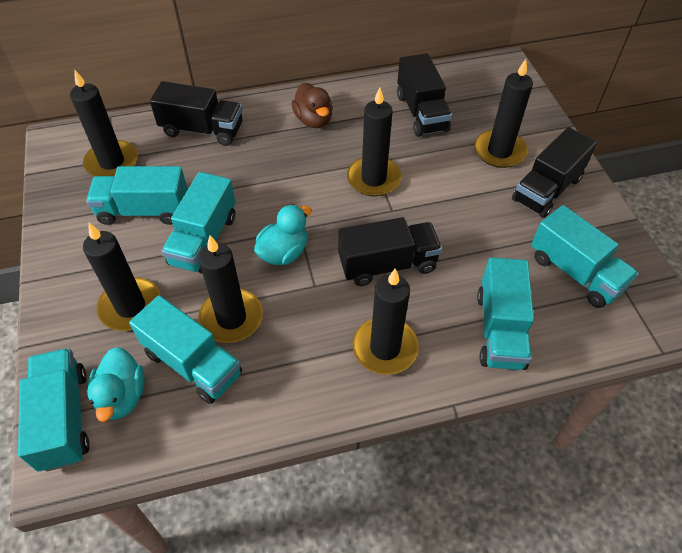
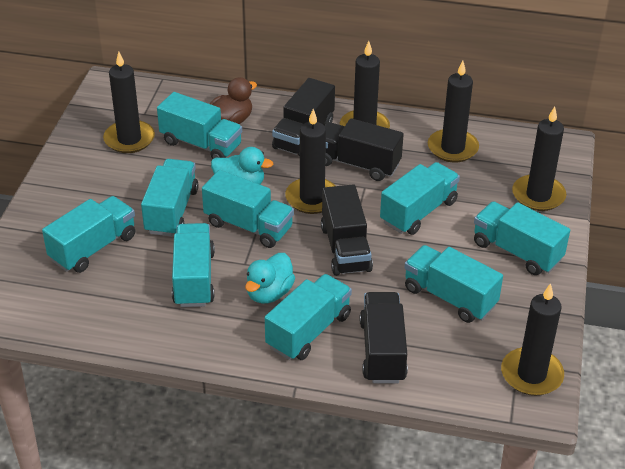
turquoise truck: 6 -> 9

